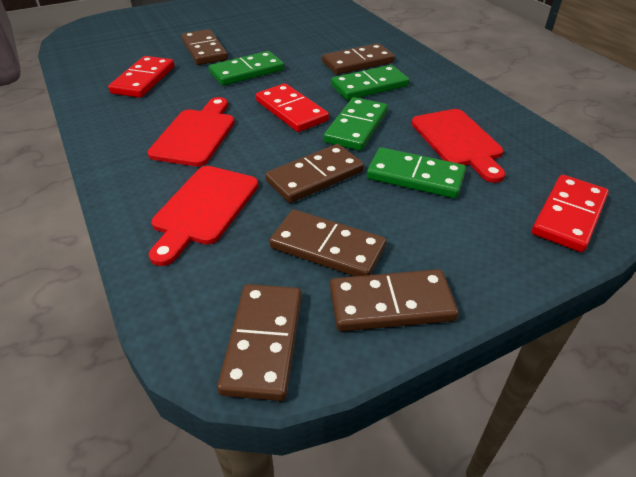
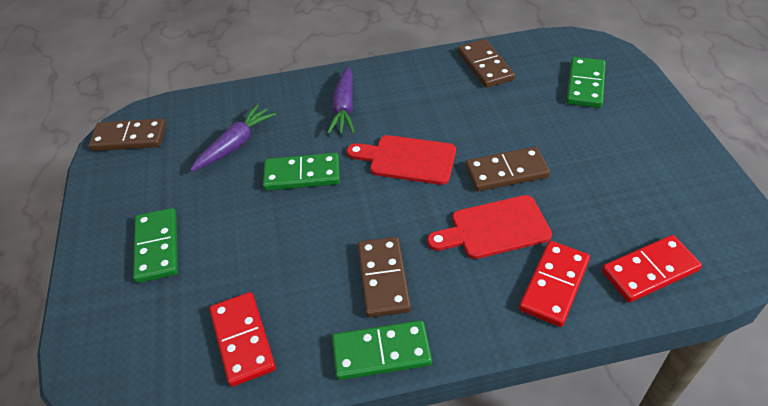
brown domino: 6 -> 4
purple carrot: 0 -> 2
red cutting board: 3 -> 2

